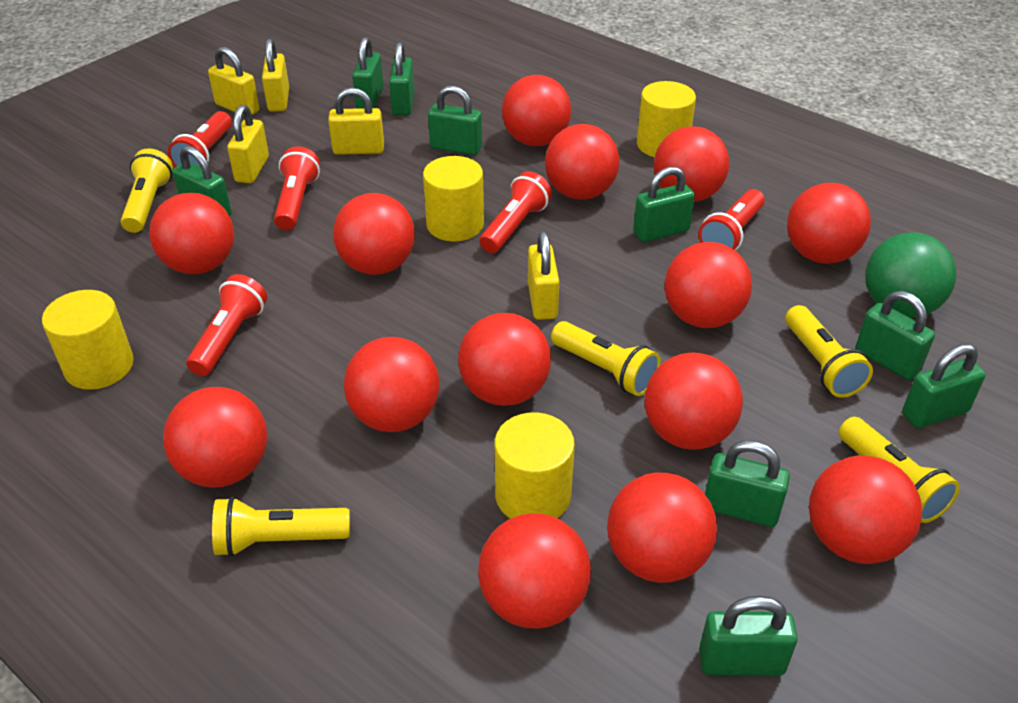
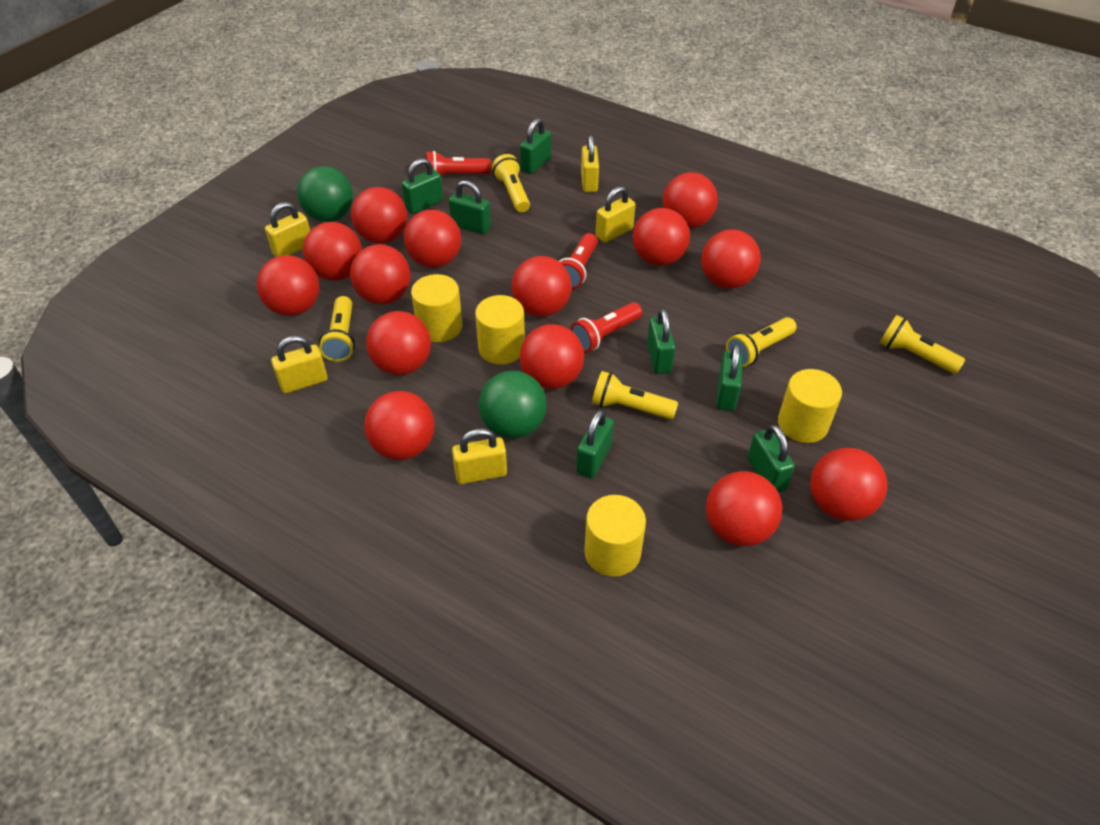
green ball: 1 -> 2
green padlock: 9 -> 7
red flashlight: 5 -> 3

